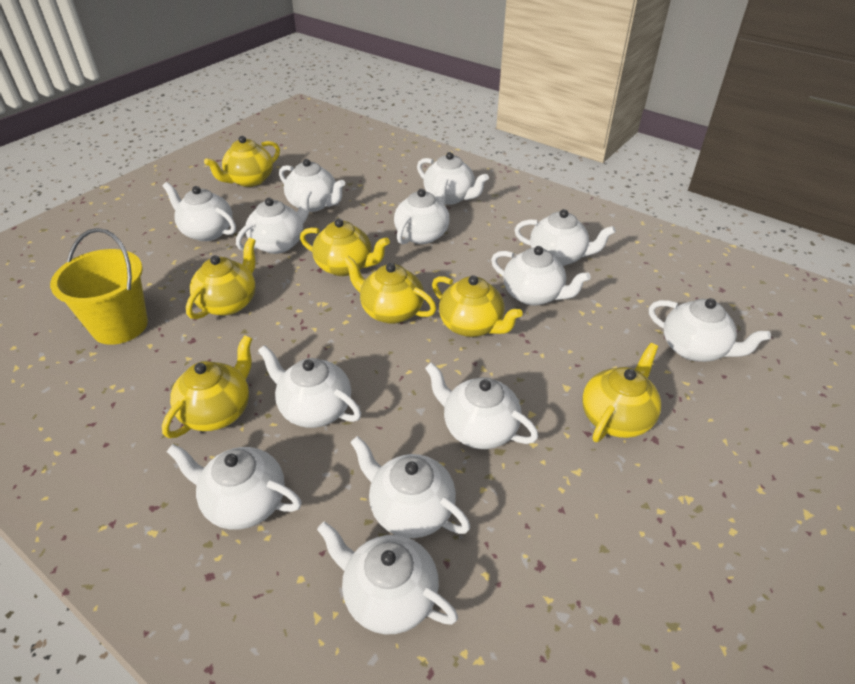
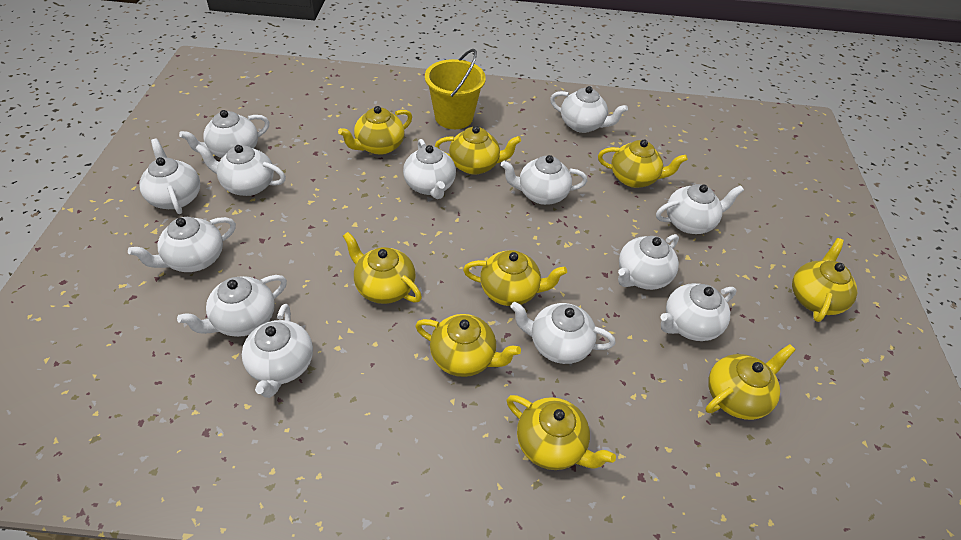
yellow teapot: 7 -> 9

